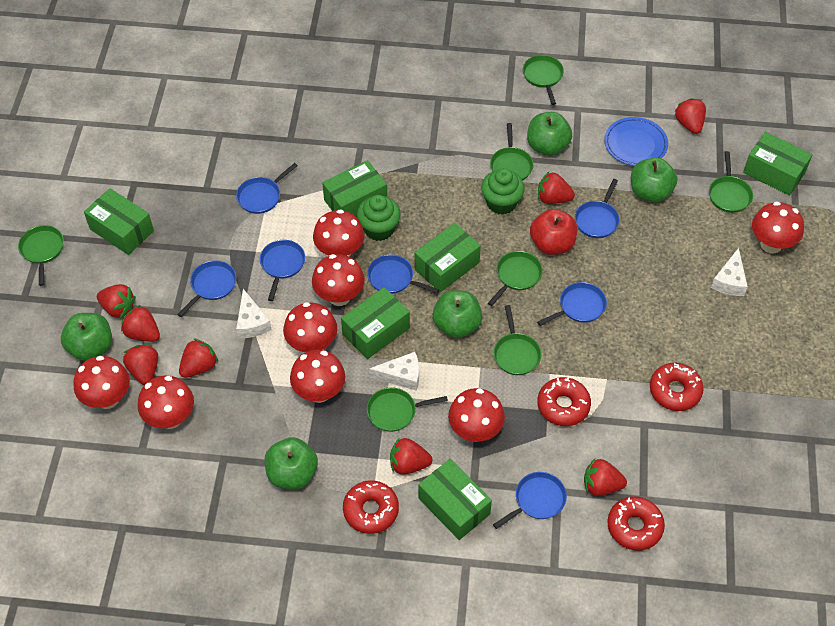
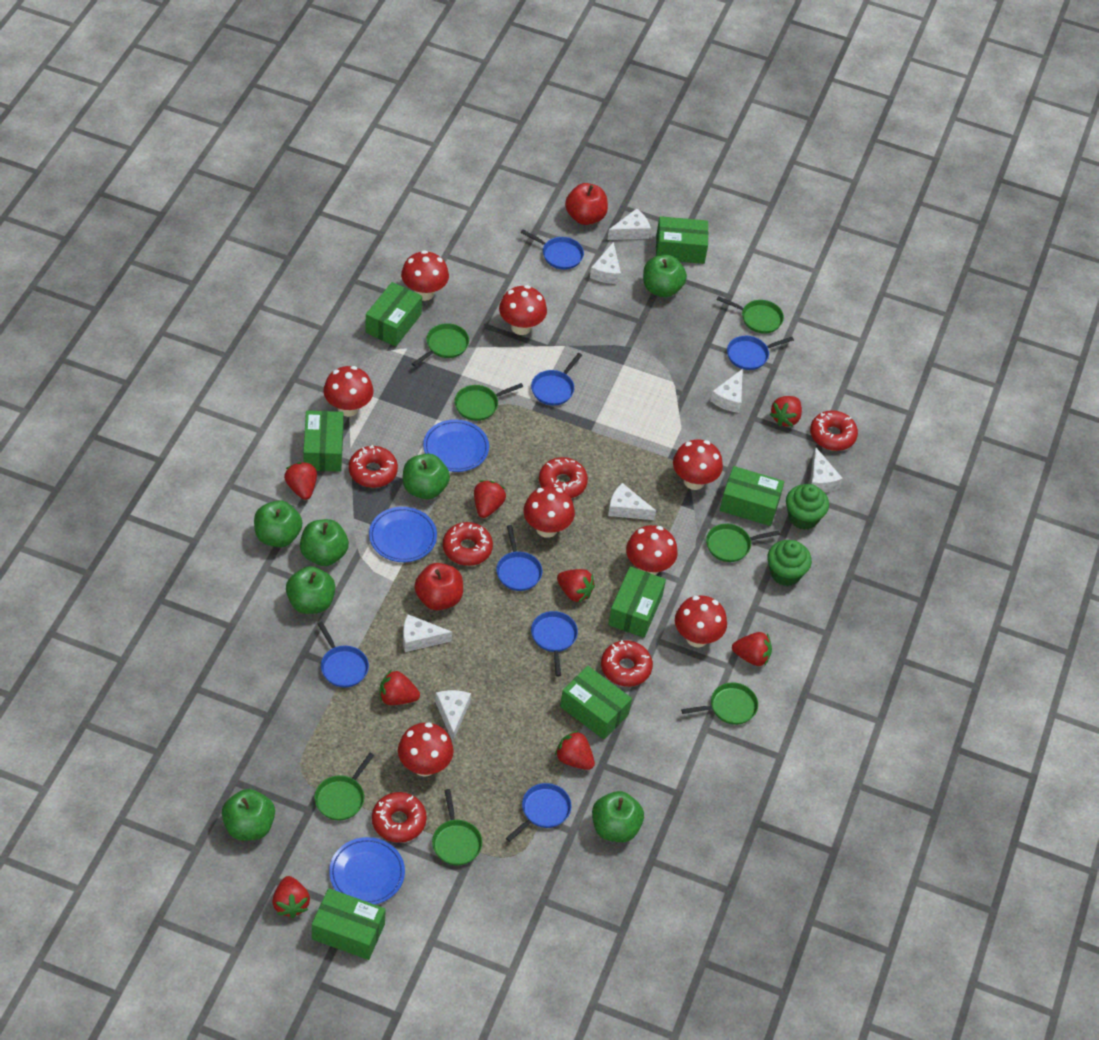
blue plate: 1 -> 3
green apple: 5 -> 7
green box: 6 -> 7
red apple: 1 -> 2
red donut: 4 -> 6
white cheese: 3 -> 7

